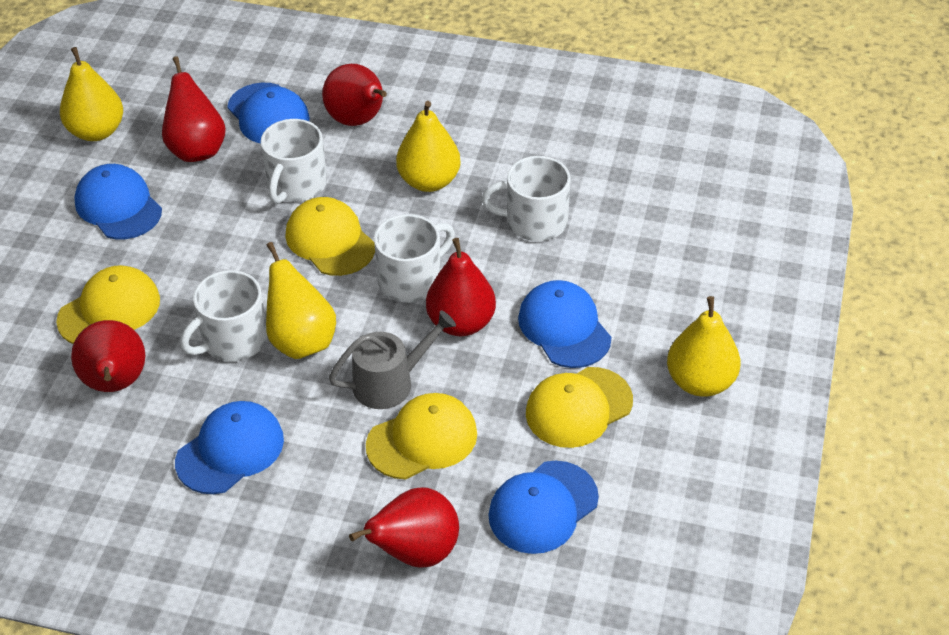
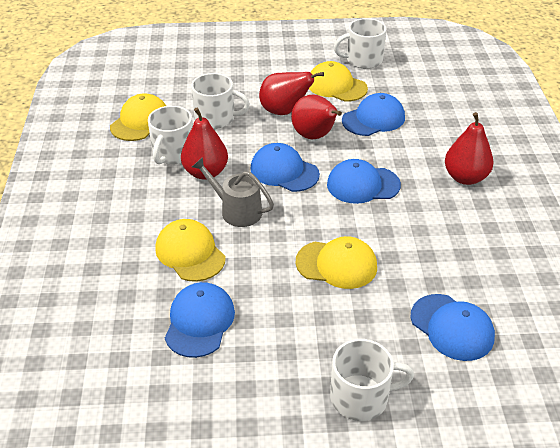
red pear: 5 -> 4
yellow pear: 4 -> 0

